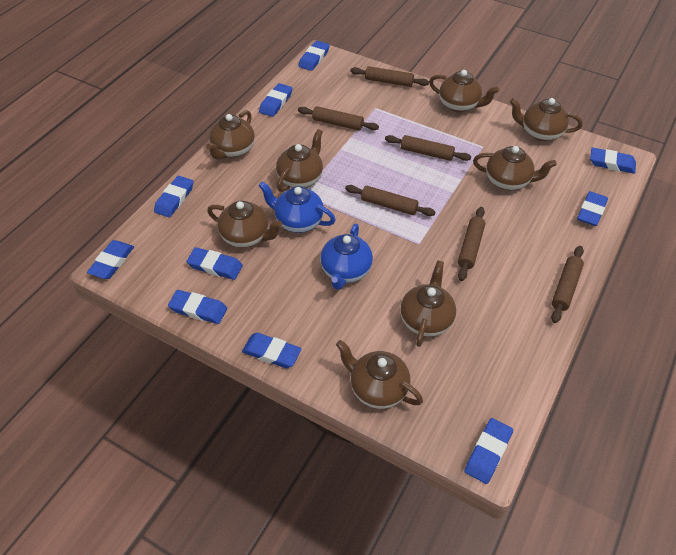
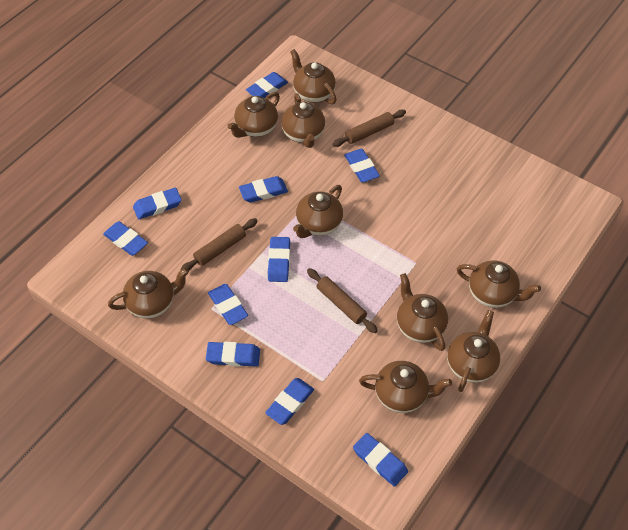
blue teapot: 2 -> 0
brown rolling pin: 6 -> 3
brown teapot: 8 -> 9

